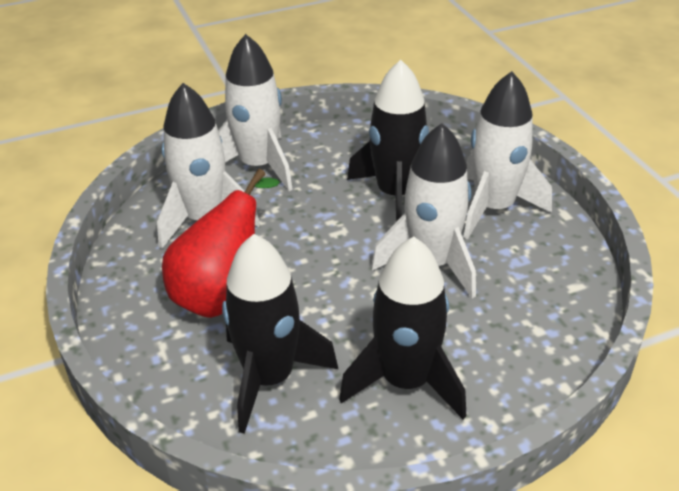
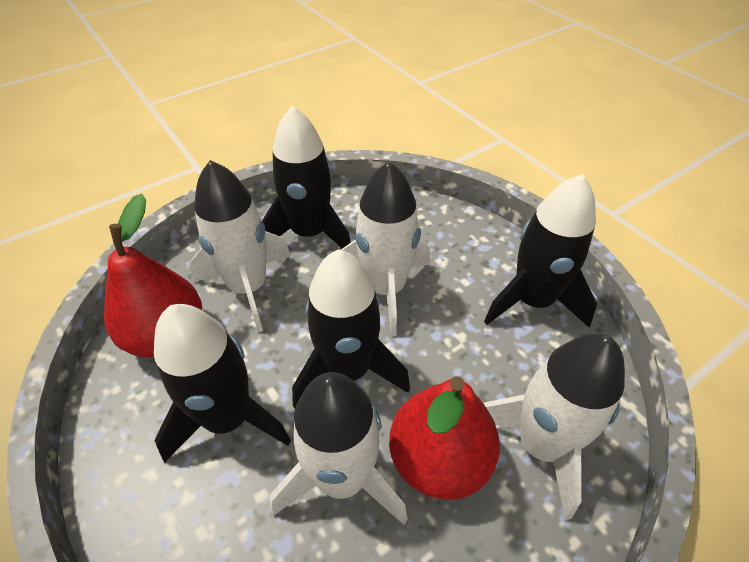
black rocket: 3 -> 4
red pear: 1 -> 2

